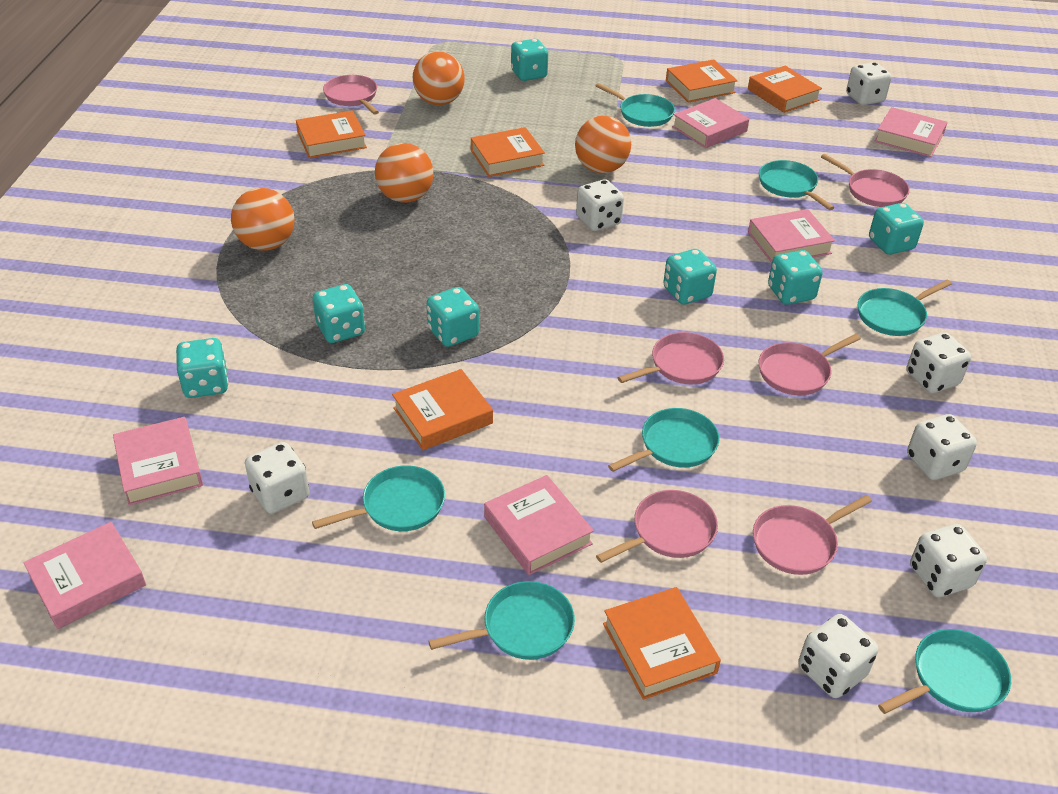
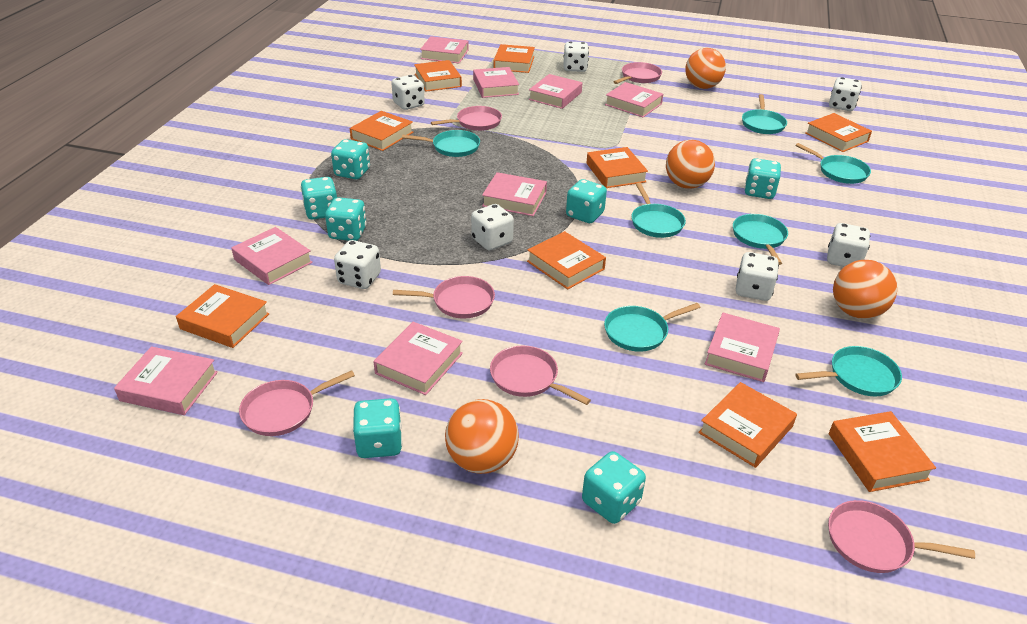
orange book: 6 -> 9
pink book: 6 -> 9

